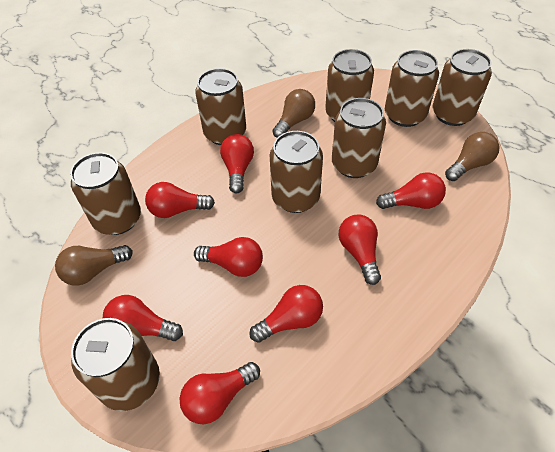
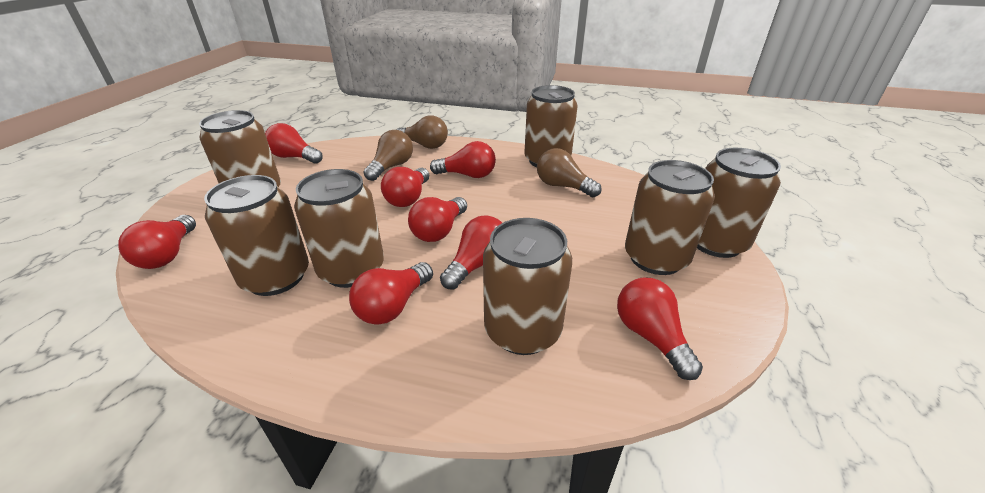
brown can: 8 -> 7

